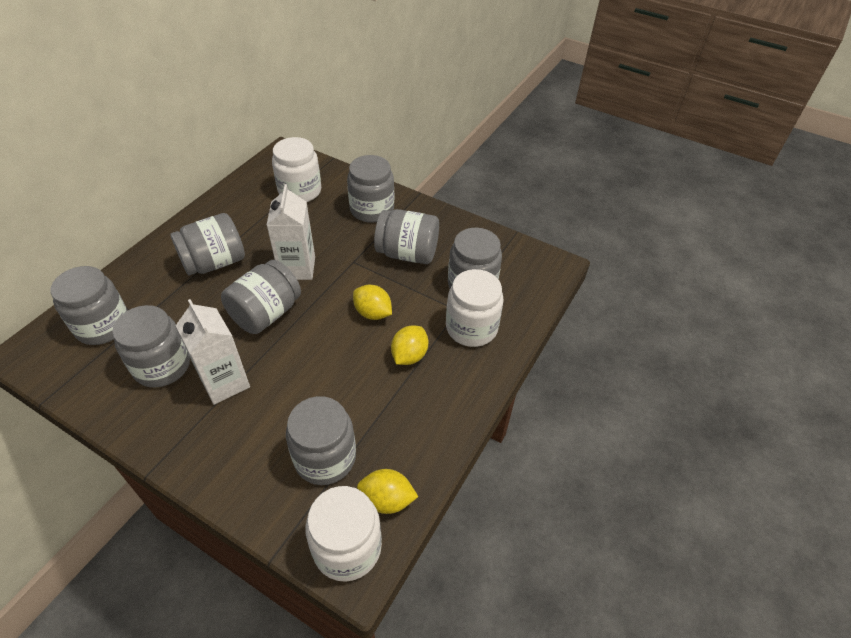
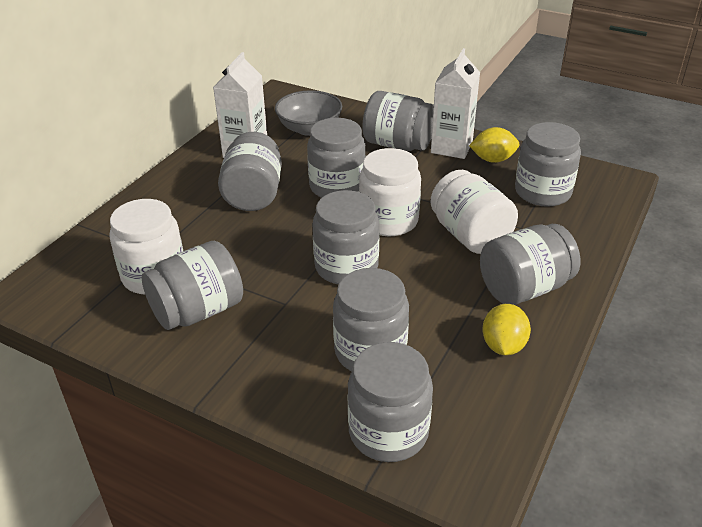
grey bowl: 0 -> 1
grey jar: 8 -> 9
yellow lemon: 3 -> 2

